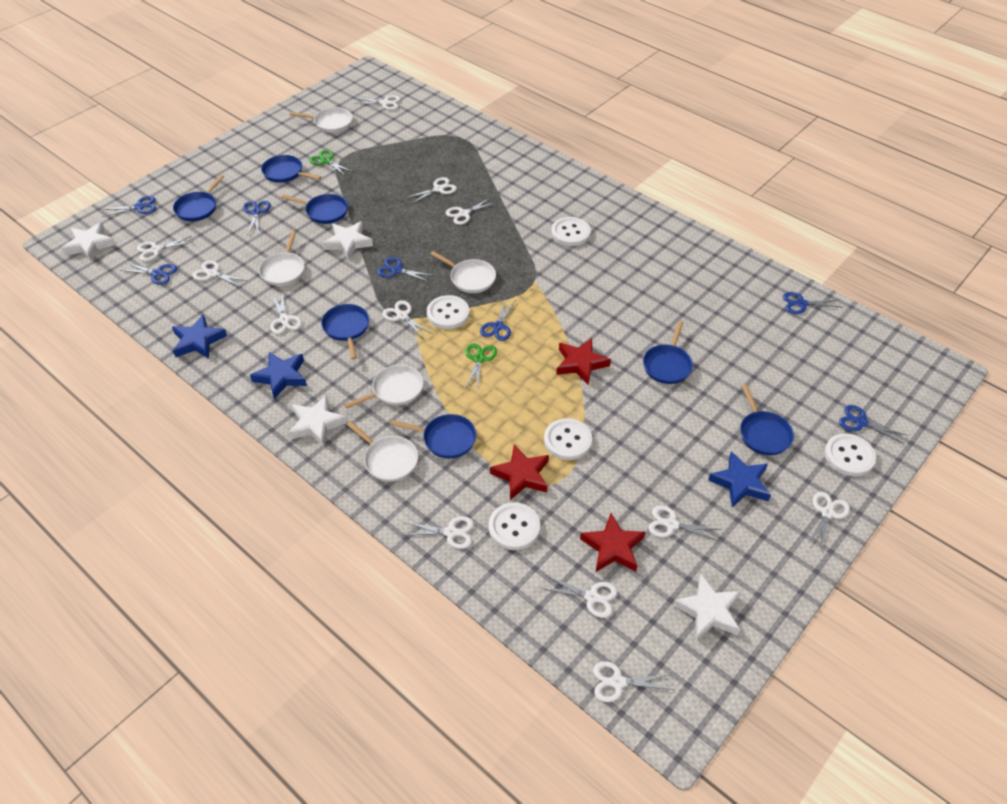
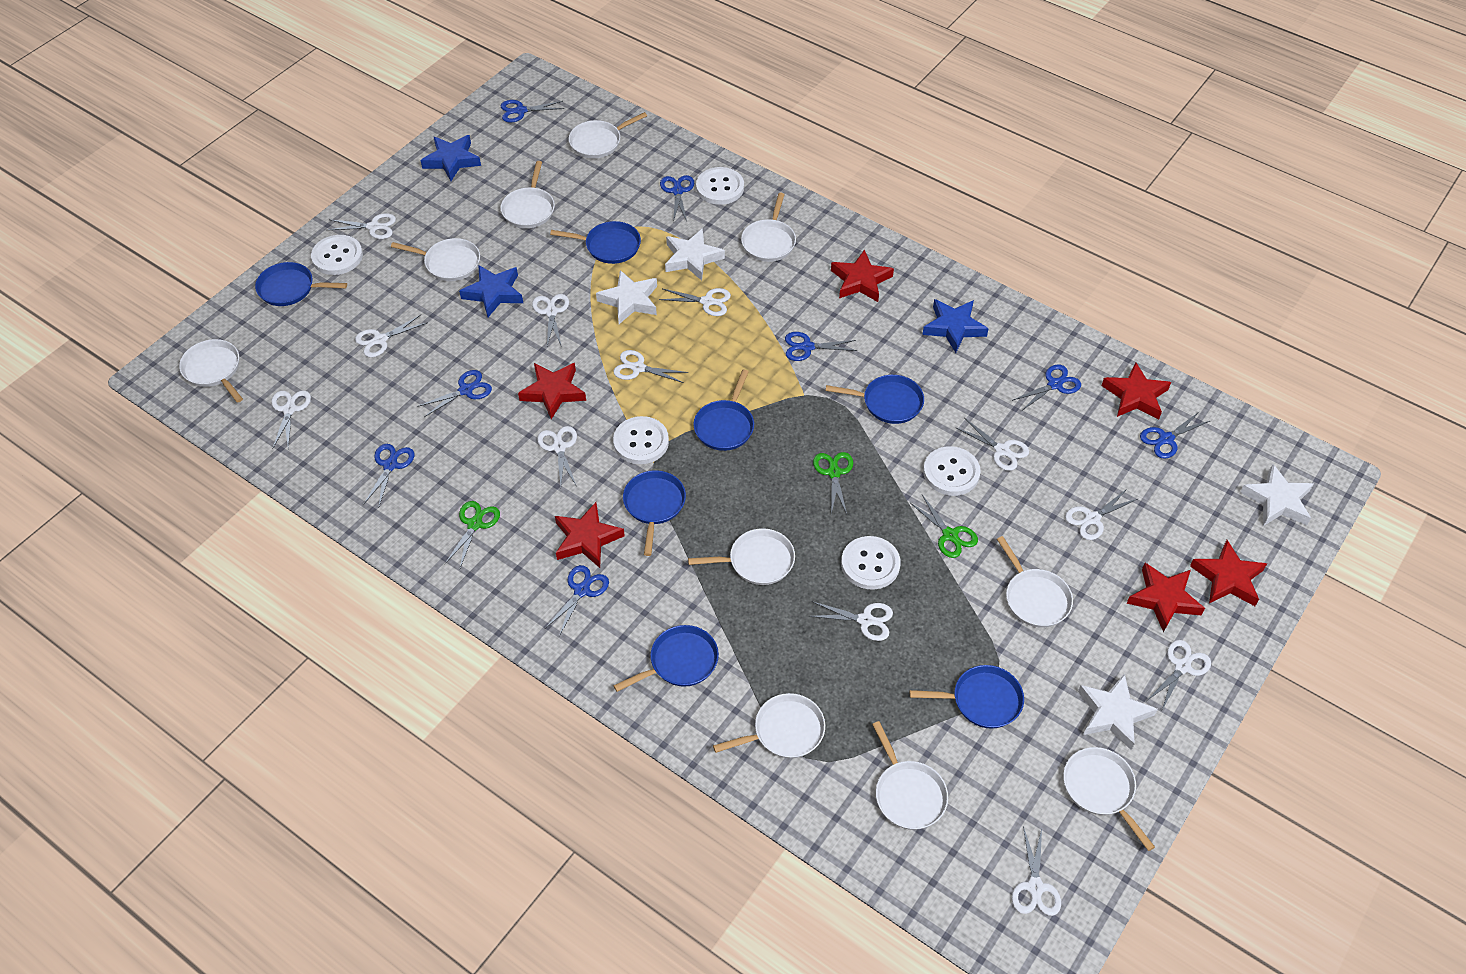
blue scissors: 7 -> 8
green scissors: 2 -> 3
red star: 3 -> 6
white pan: 5 -> 10

